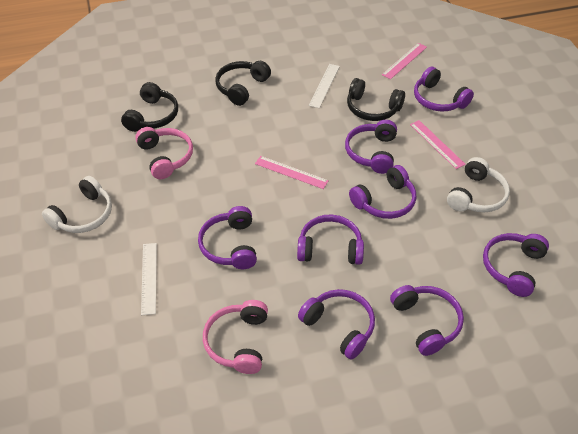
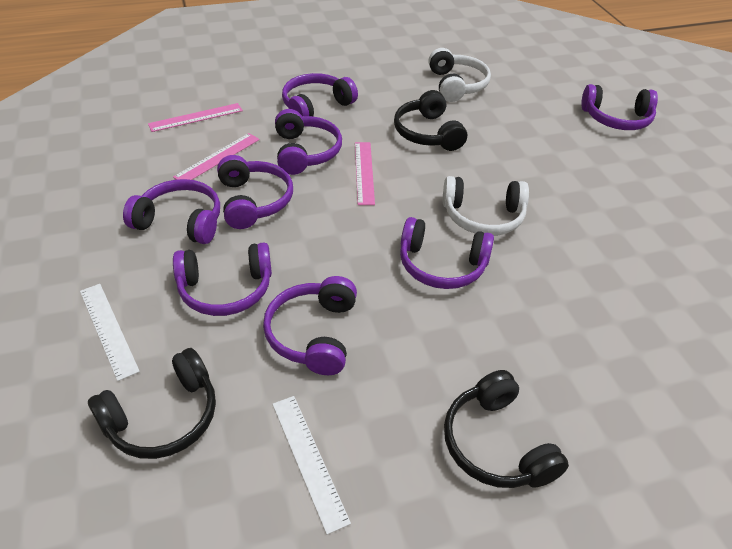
pink headphones: 2 -> 0

